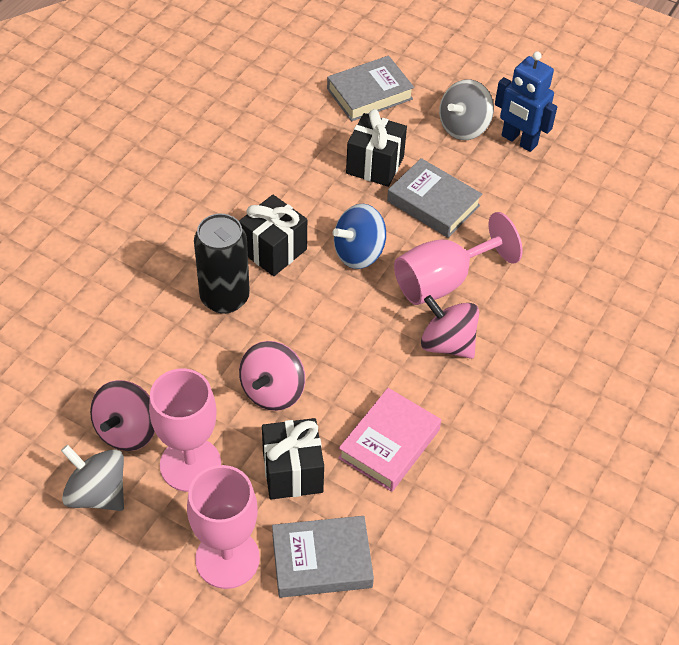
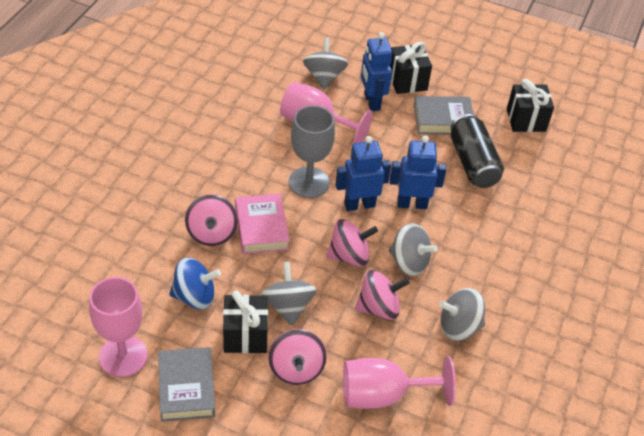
blue robot: 1 -> 3
grey book: 3 -> 2
grey goblet: 0 -> 1
grey spinning top: 2 -> 4
pink spinning top: 3 -> 4

